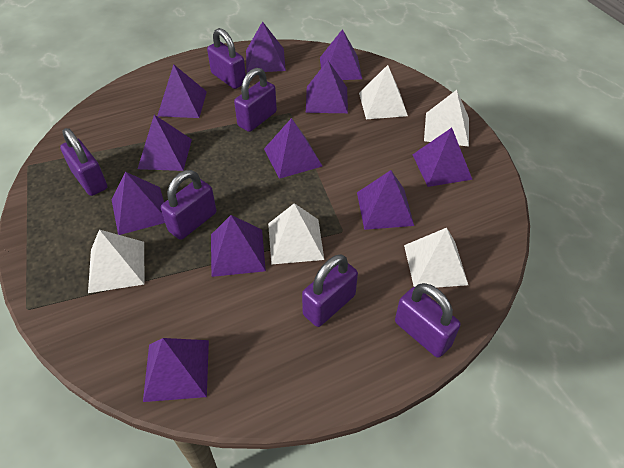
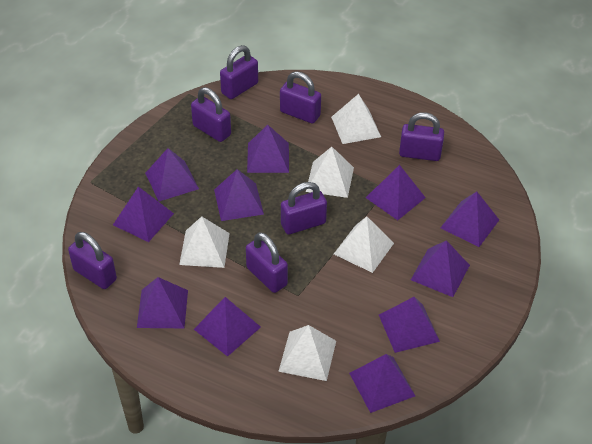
purple padlock: 6 -> 7

